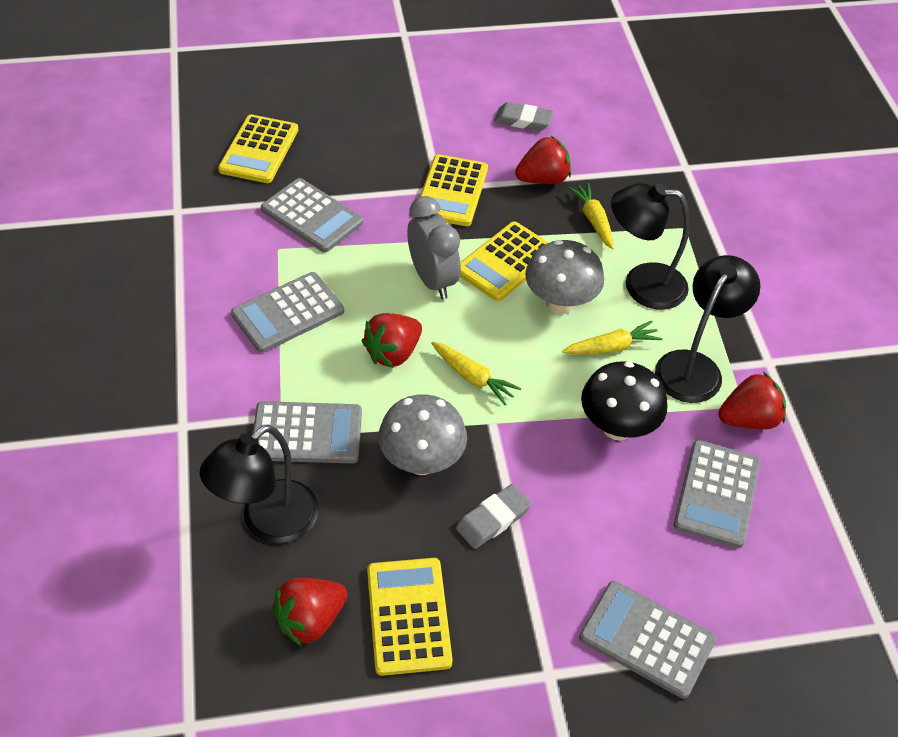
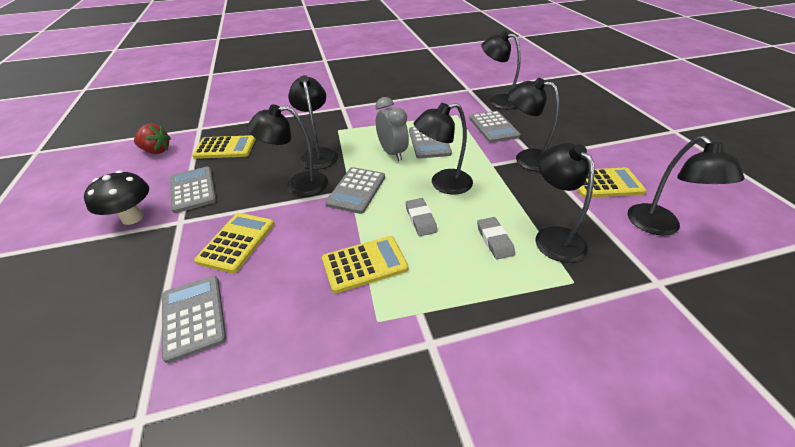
black lamp: 3 -> 7
grey mushroom: 2 -> 0
red strawberry: 4 -> 1
yellow carrot: 3 -> 0

